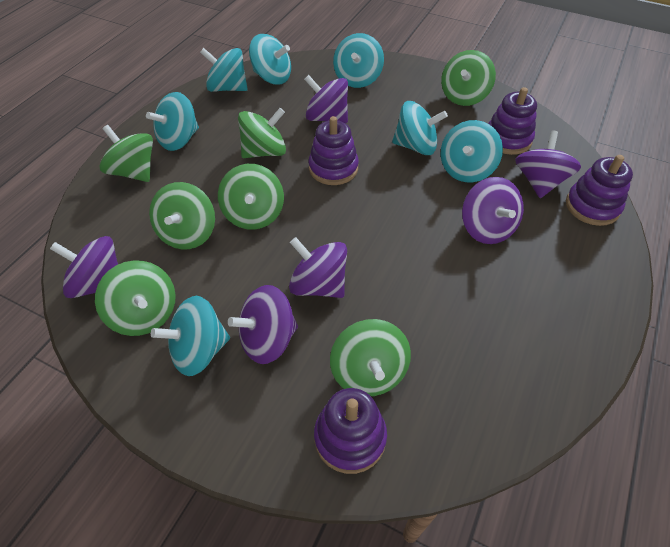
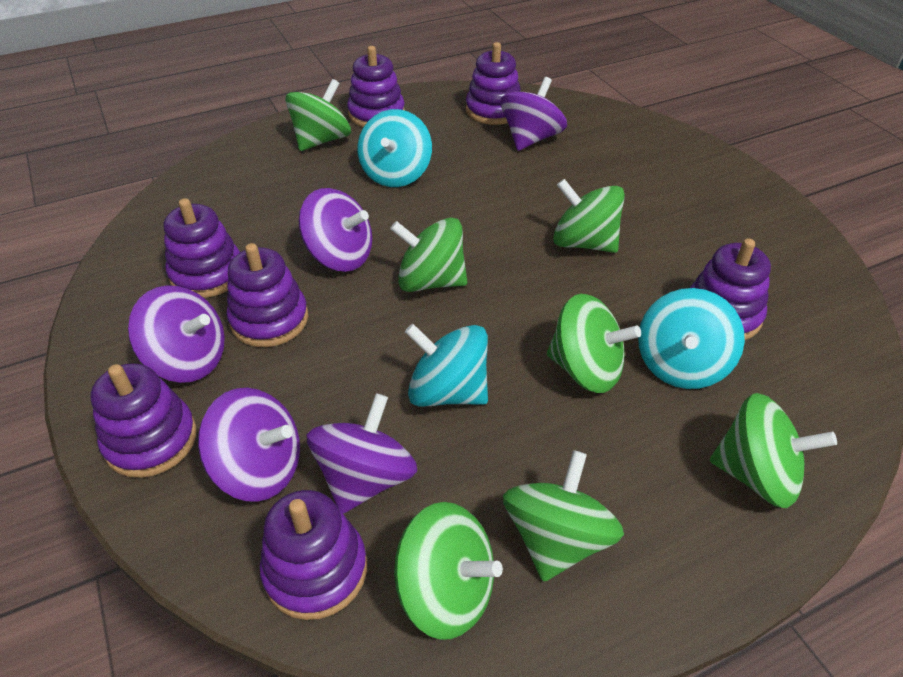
purple spinning top: 6 -> 5
purple stacking toy: 4 -> 7
turquoise spinning top: 7 -> 3

